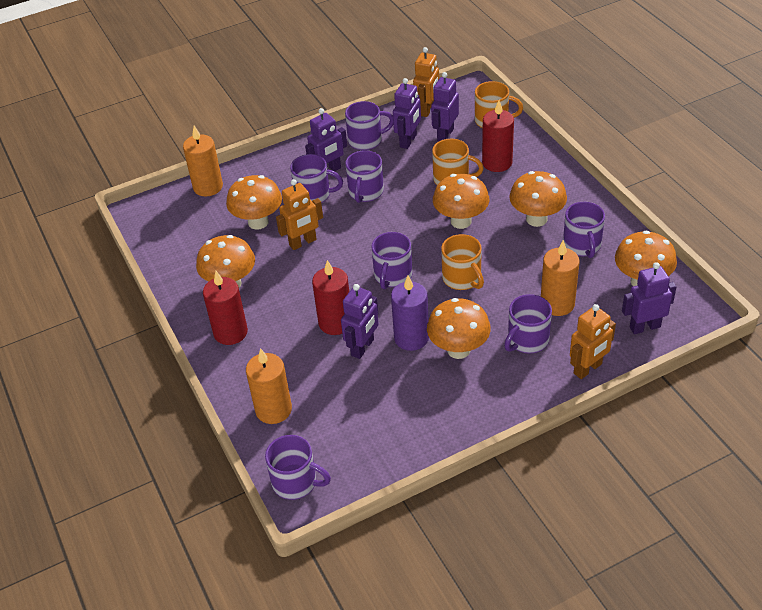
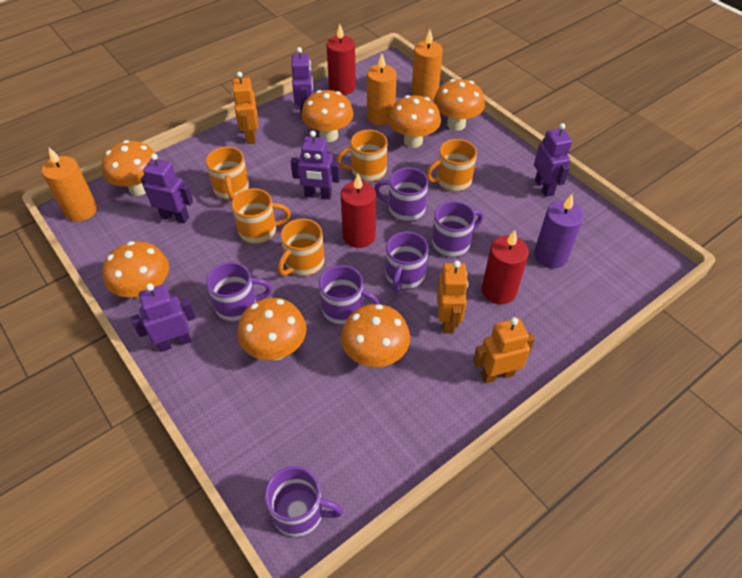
orange mug: 3 -> 5
orange mushroom: 6 -> 7
purple mug: 7 -> 6

